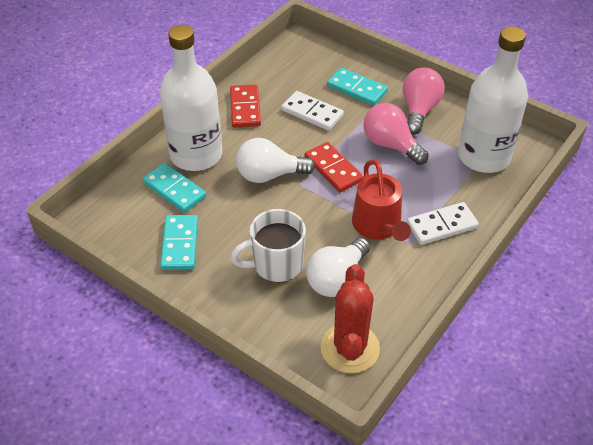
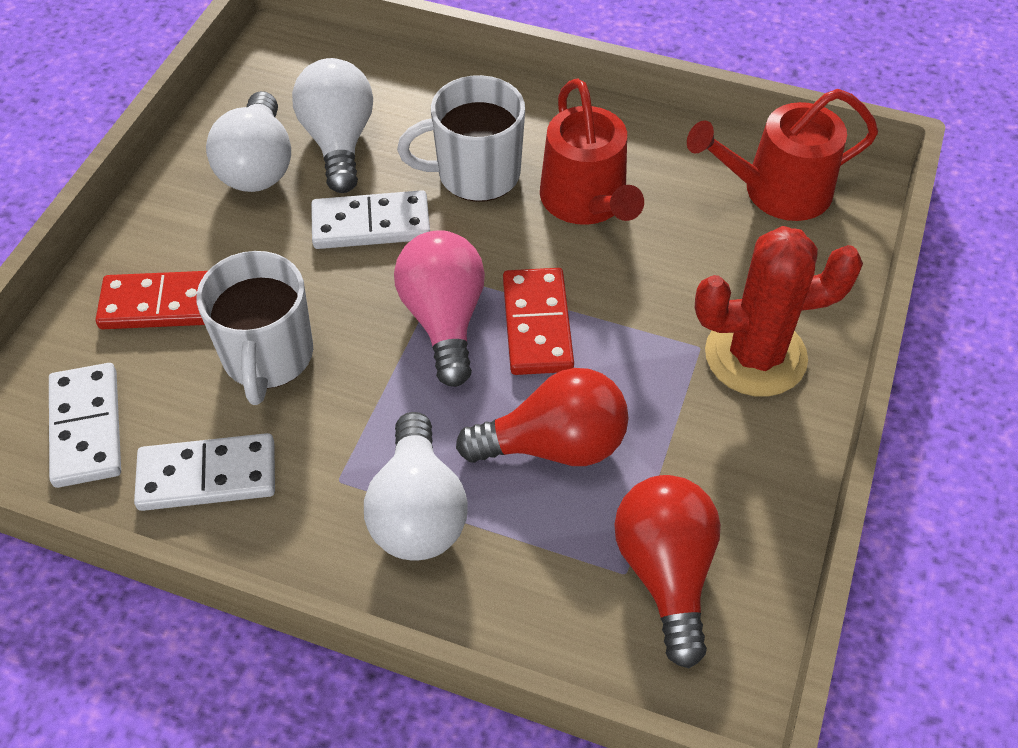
pink light bulb: 2 -> 1
red light bulb: 0 -> 2
red watering can: 1 -> 2
turquoise domino: 3 -> 0
white bottle: 2 -> 0
white domino: 2 -> 3
white light bulb: 2 -> 3
white mug: 1 -> 2

